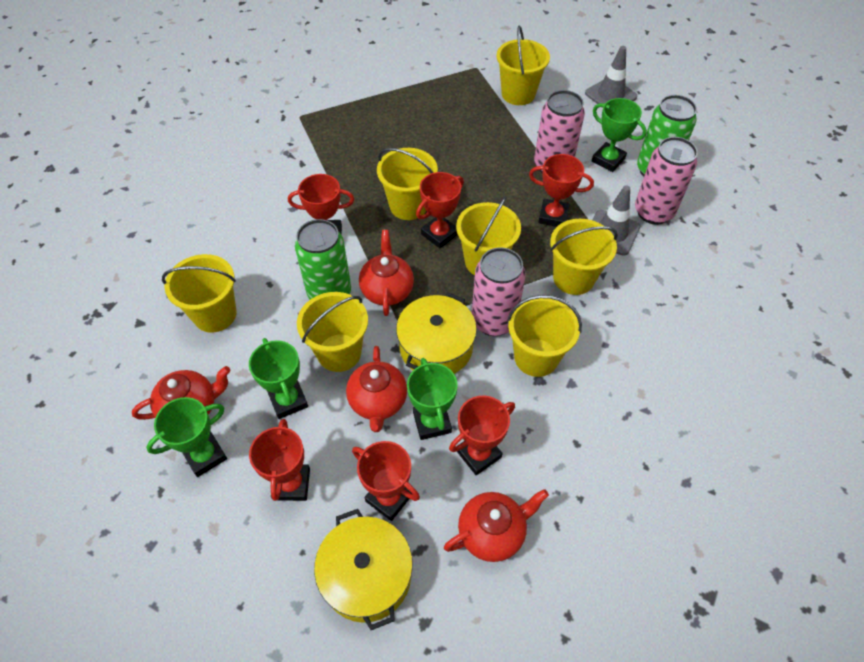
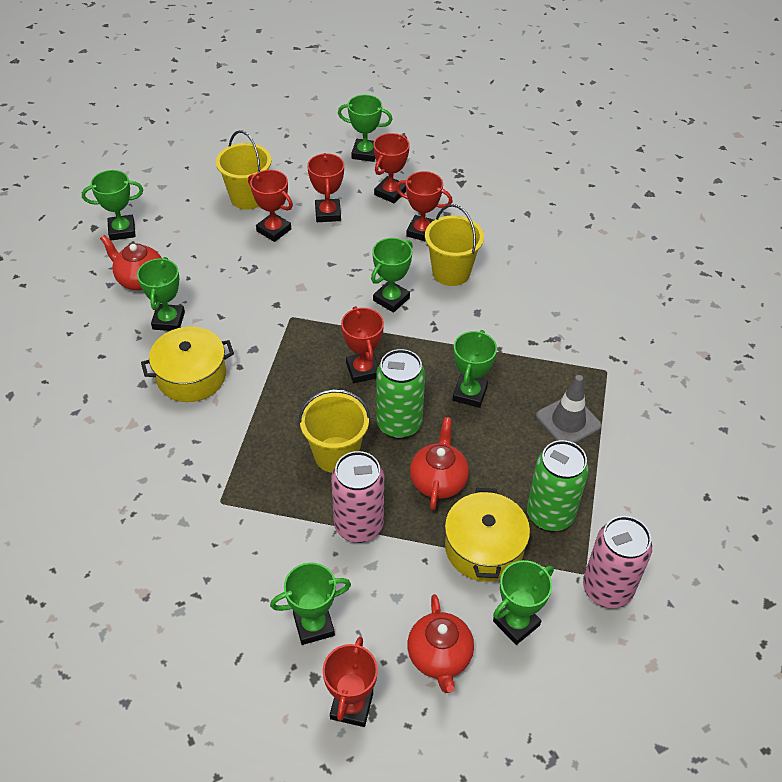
green trophy: 4 -> 7
grey traffic cone: 2 -> 1
pink can: 3 -> 2
red teapot: 4 -> 3
yellow bucket: 7 -> 3

